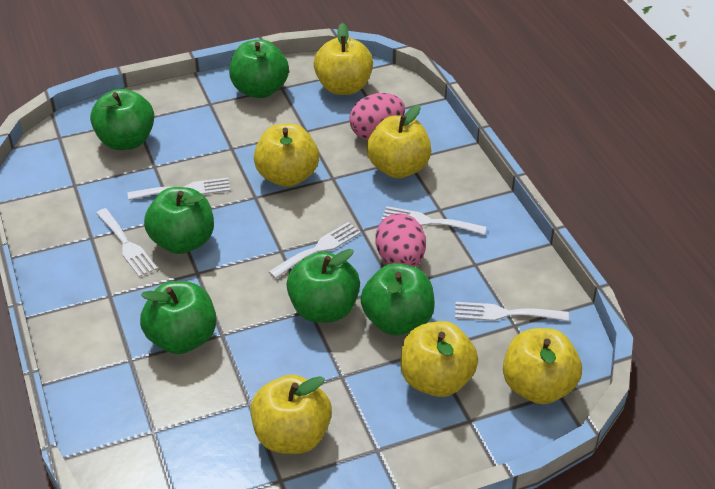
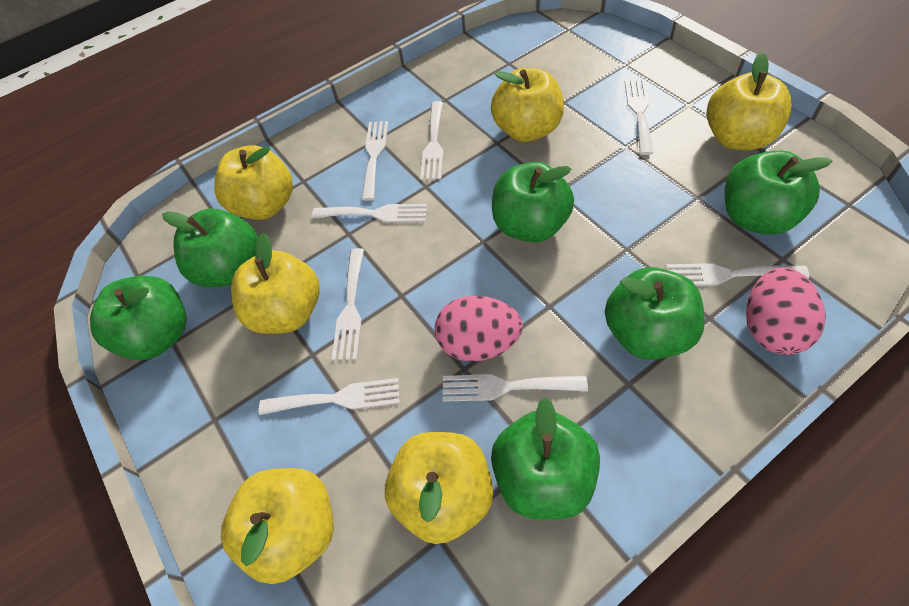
white fork: 5 -> 8

